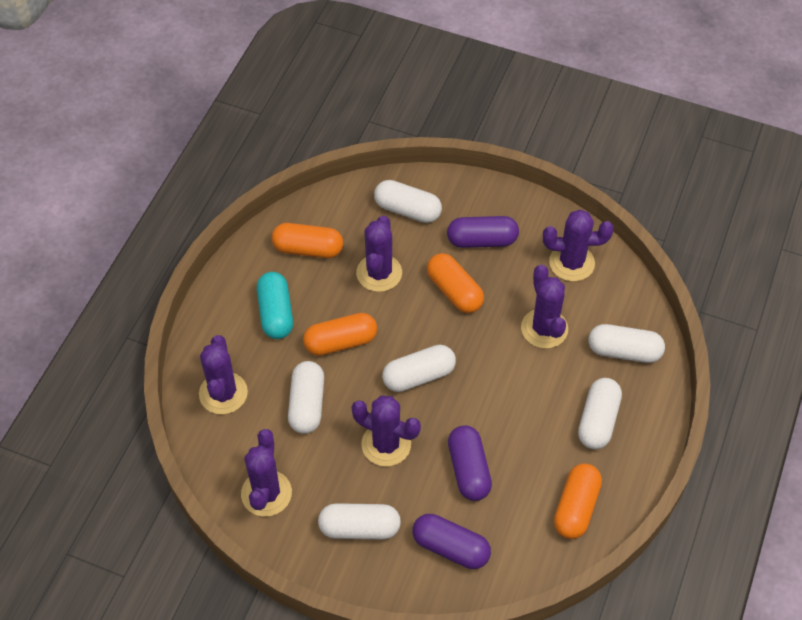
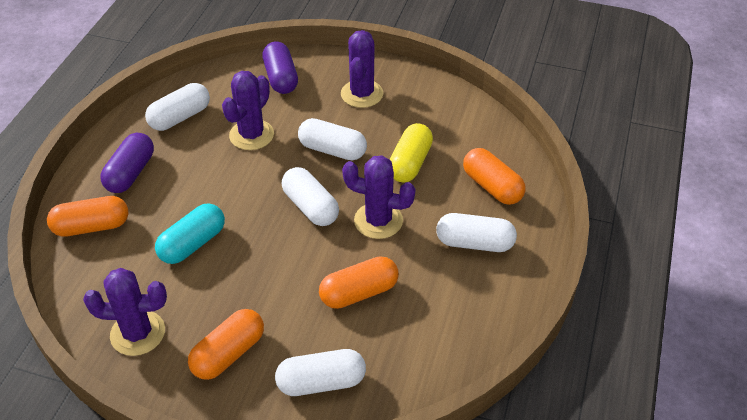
purple cactus: 6 -> 4
purple capsule: 3 -> 2
white capsule: 6 -> 5
yellow capsule: 0 -> 1

